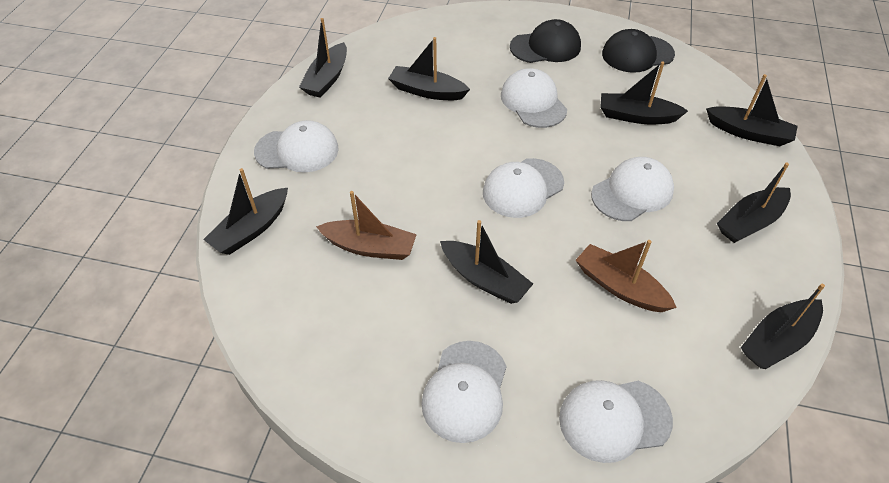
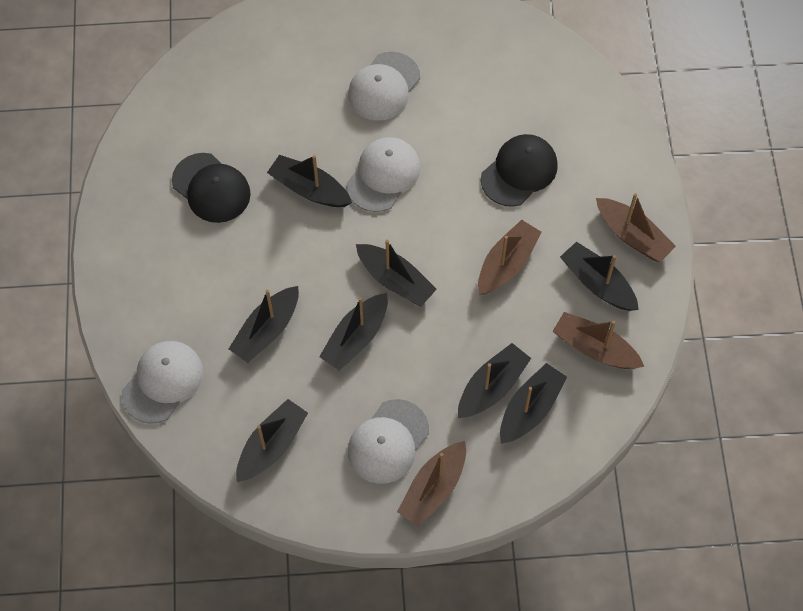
brown boat: 2 -> 4
white cap: 6 -> 4

